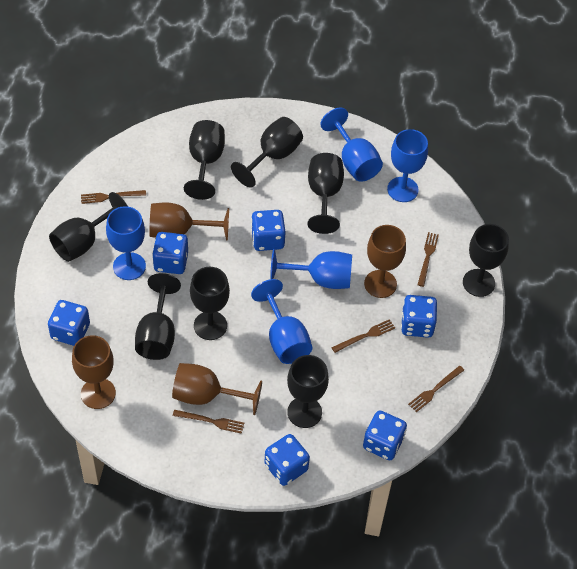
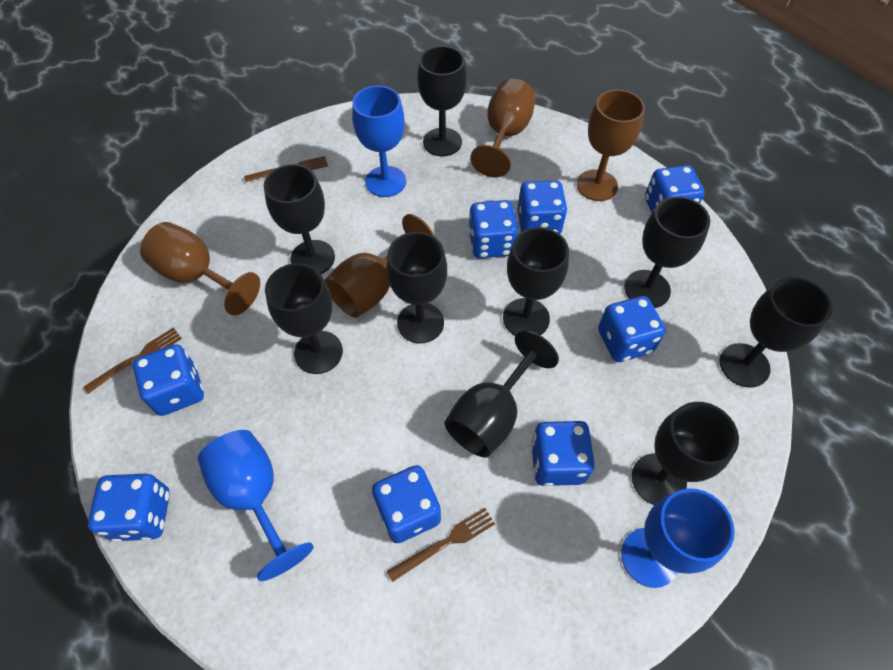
black goblet: 8 -> 9
blue dice: 6 -> 8
blue goblet: 5 -> 3
brown fork: 5 -> 3

